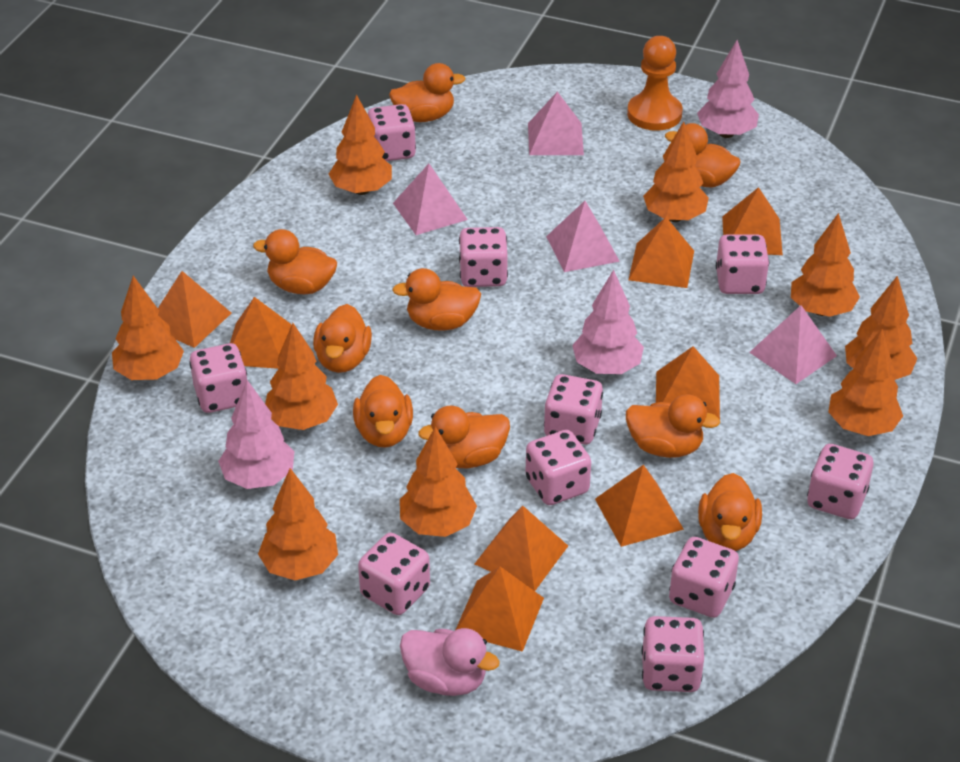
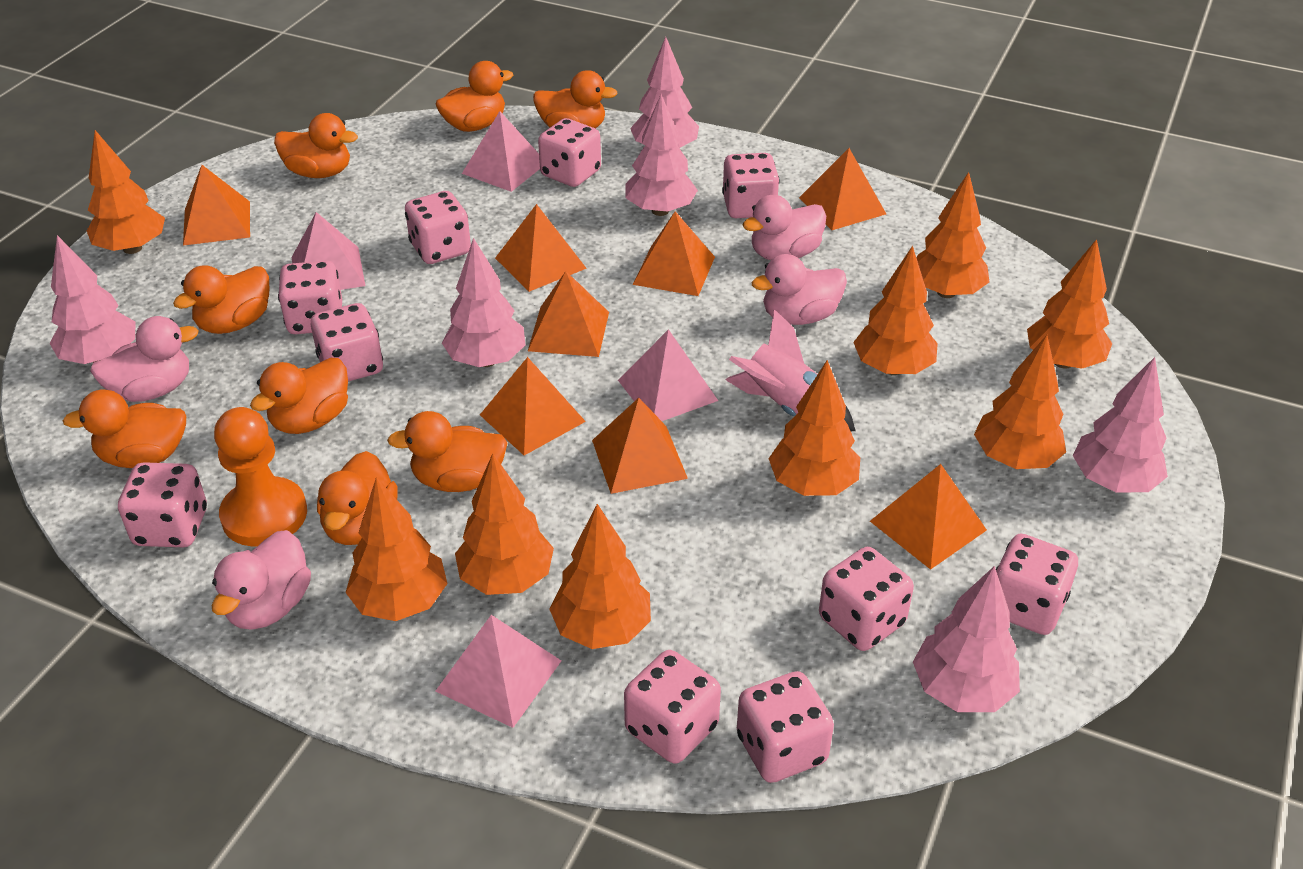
orange duck: 9 -> 8
pink duck: 1 -> 4
pink rocket: 0 -> 1
pink tree: 3 -> 6

